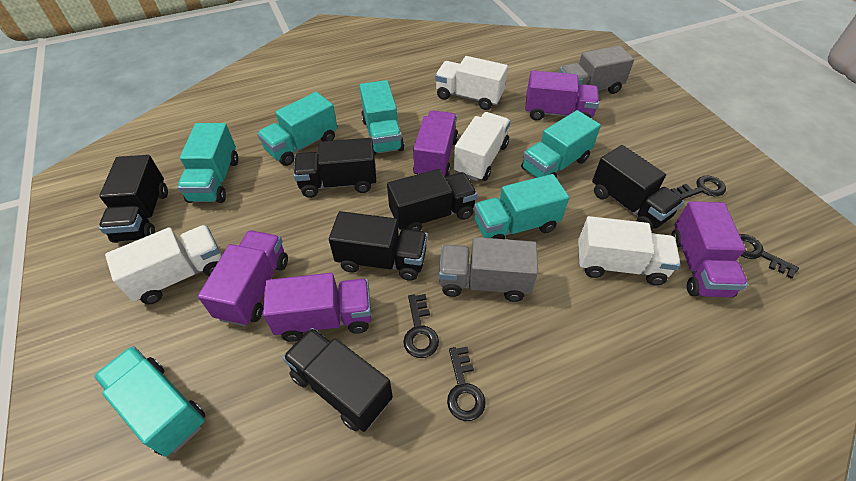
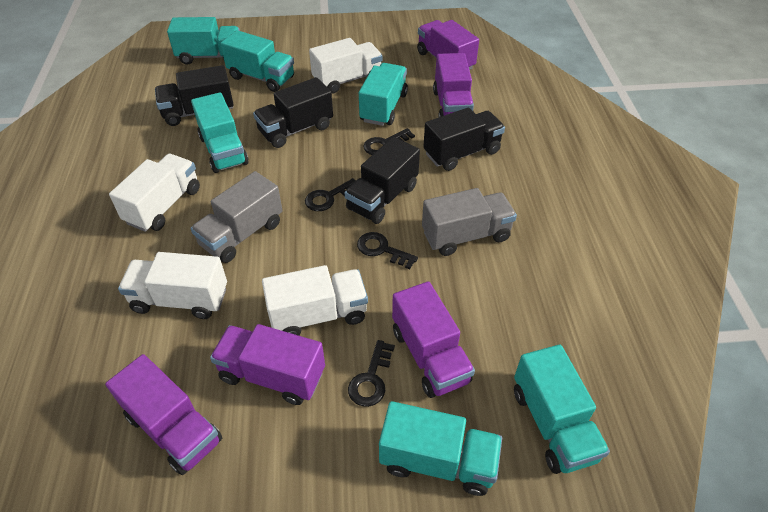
black truck: 6 -> 4

